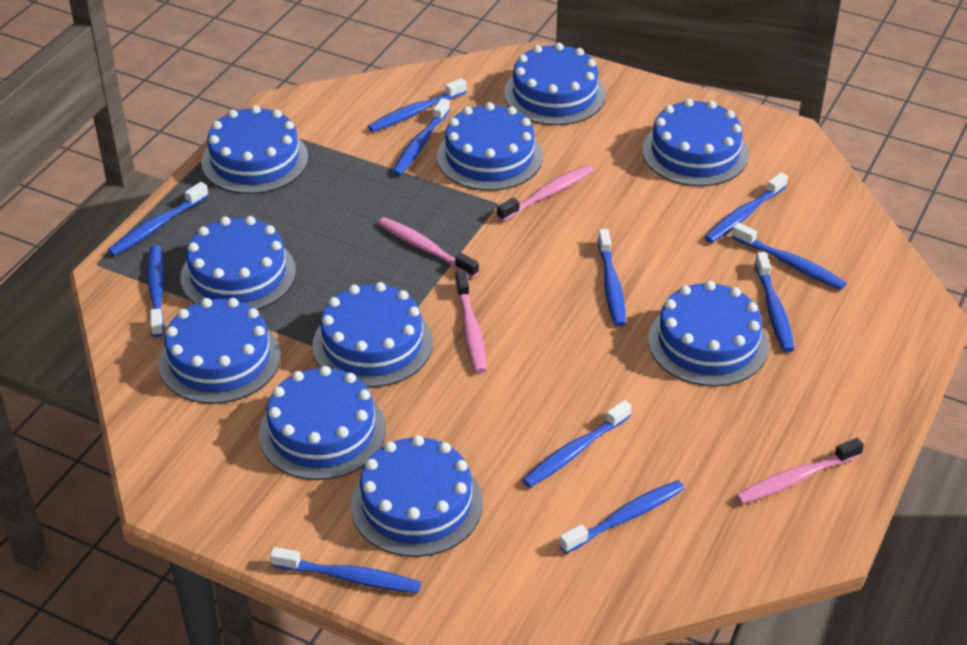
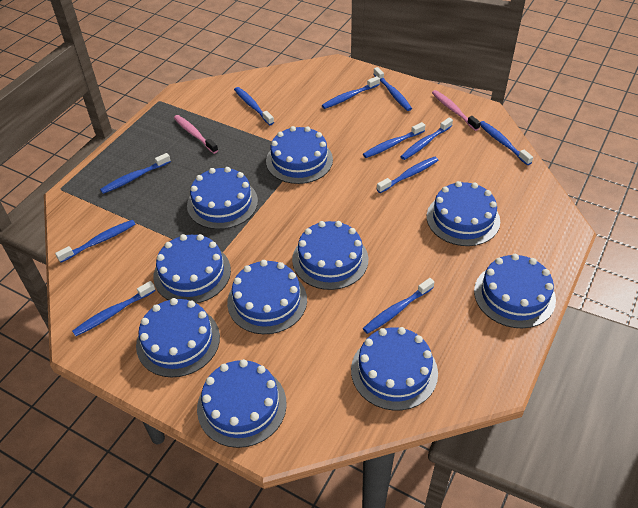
pink toothbrush: 4 -> 2

